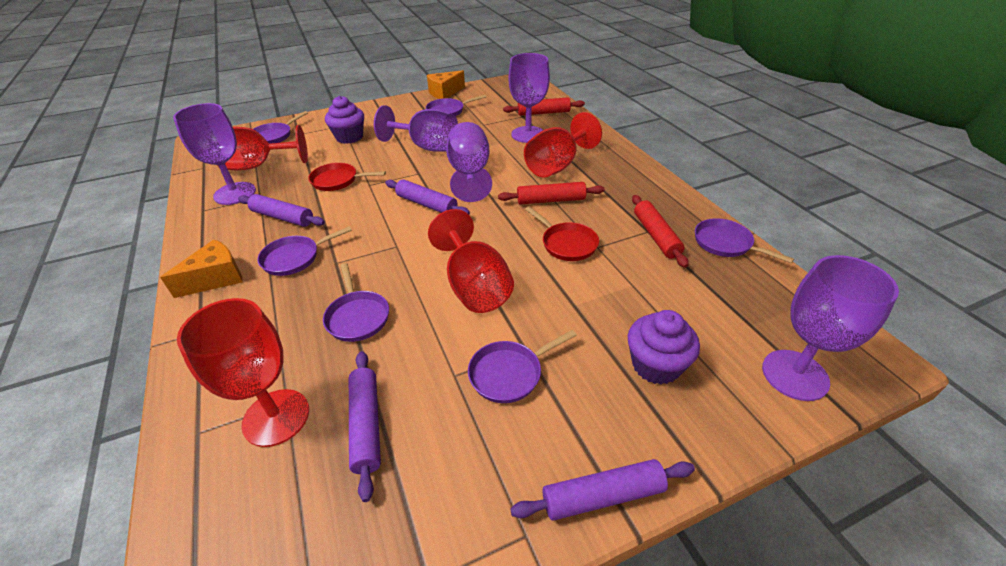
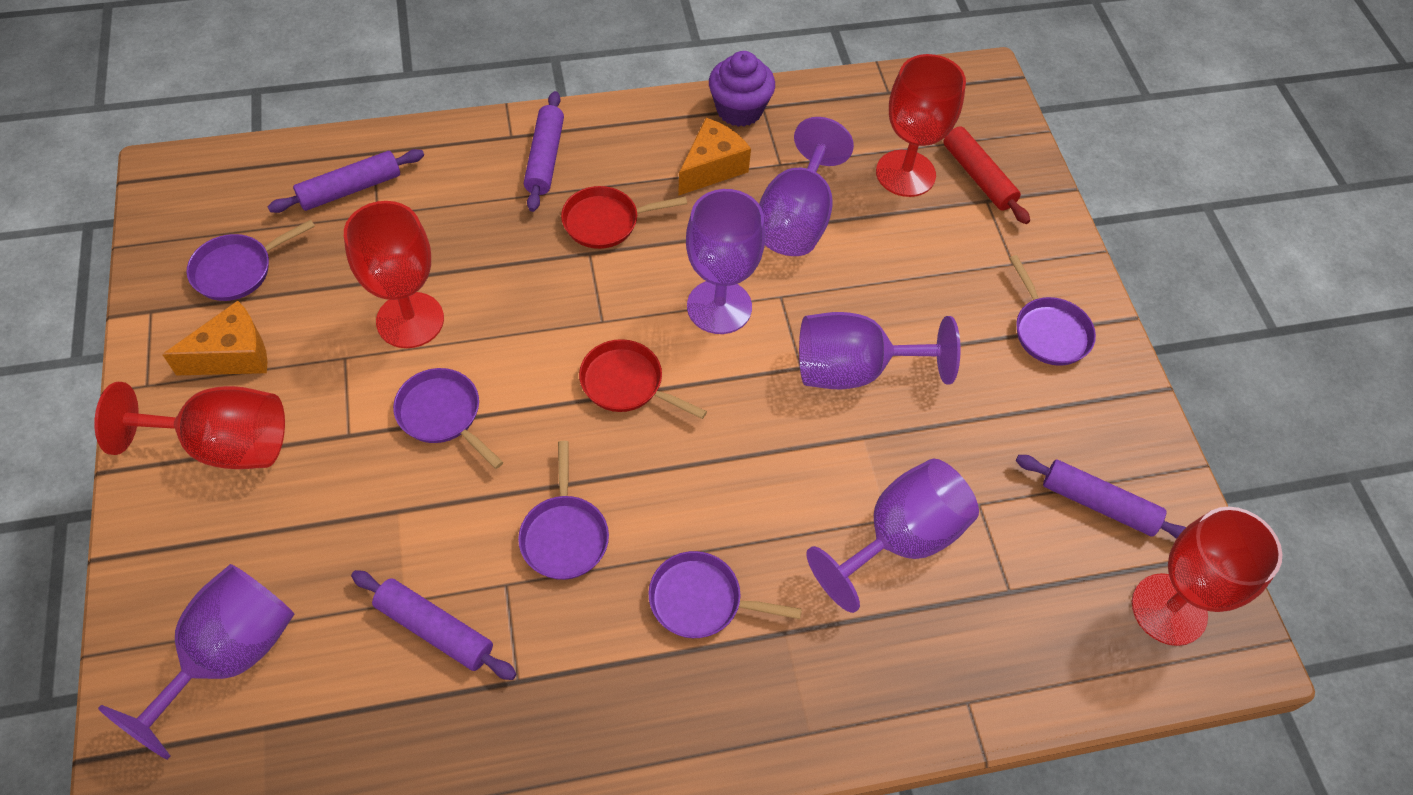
purple cupcake: 2 -> 1
purple pan: 6 -> 5
red rolling pin: 3 -> 1

